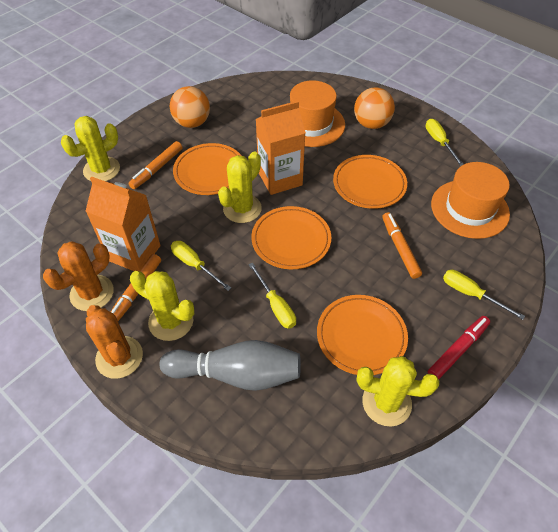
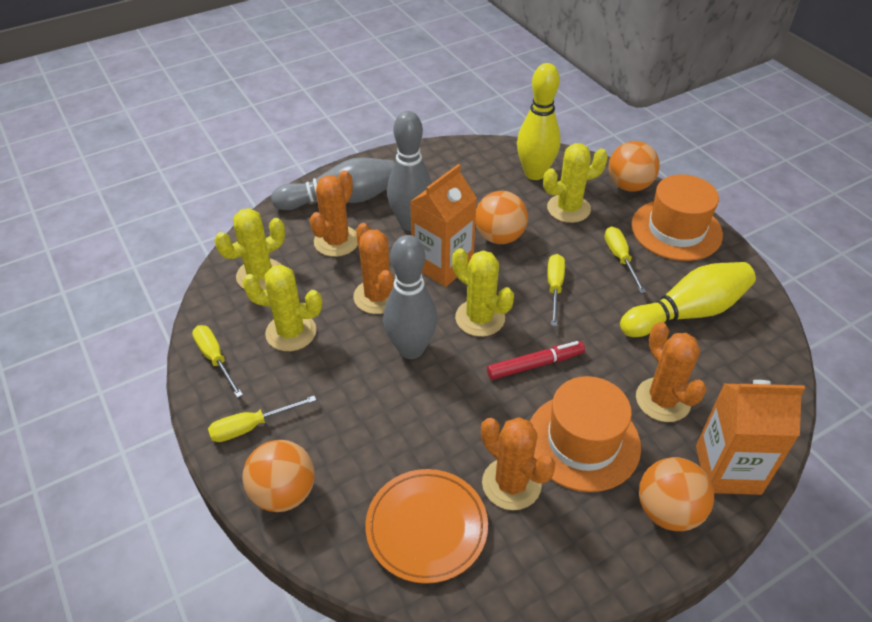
grey bowling pin: 1 -> 3
orange ball: 2 -> 4
orange cactus: 2 -> 4
orange marker: 3 -> 0
orange plate: 4 -> 1
yellow bowling pin: 0 -> 2

